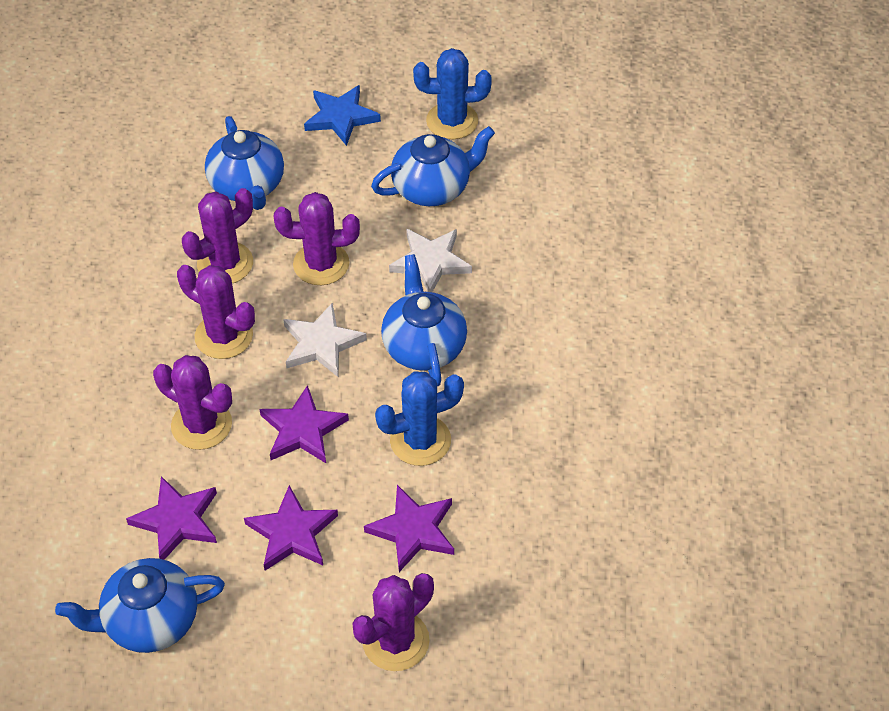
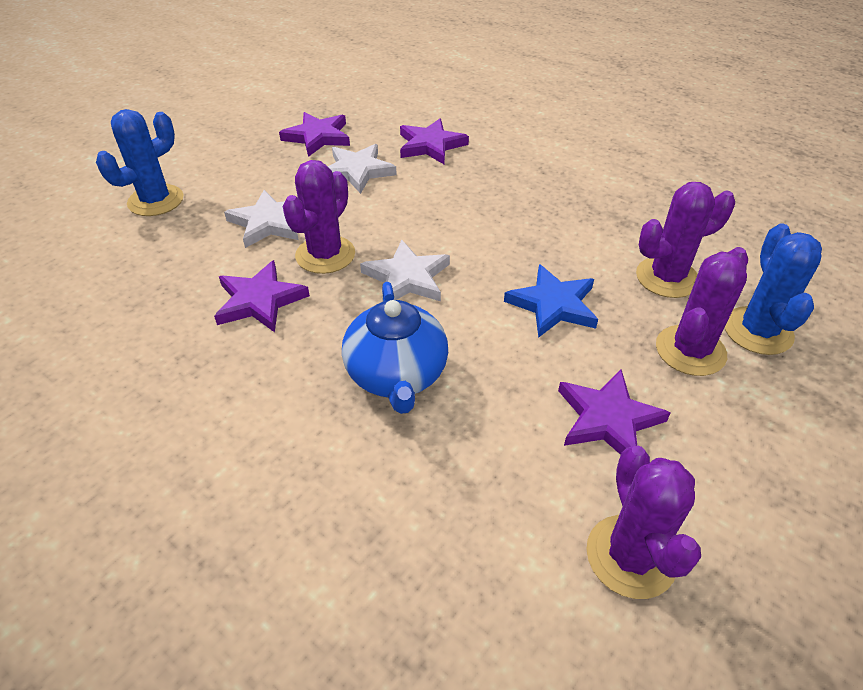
blue teapot: 4 -> 1
purple cactus: 5 -> 4
white star: 2 -> 3

